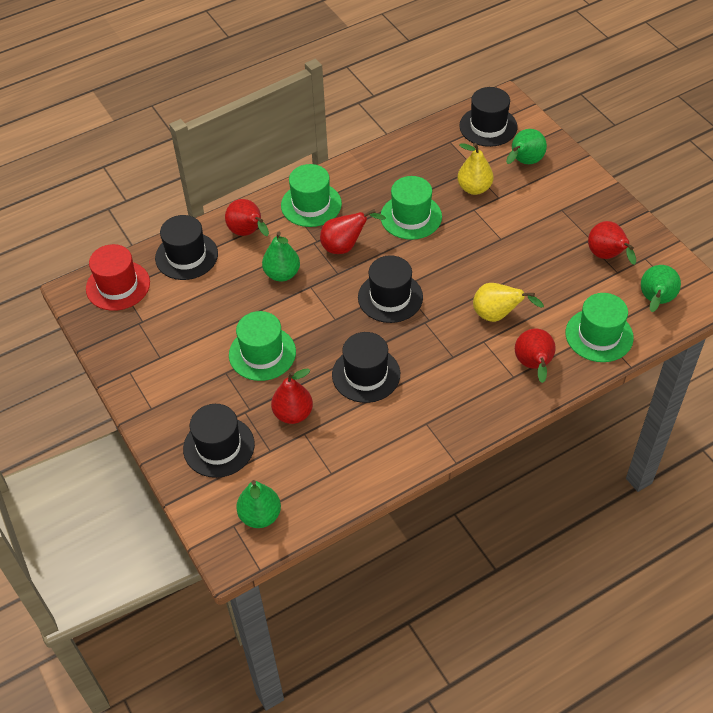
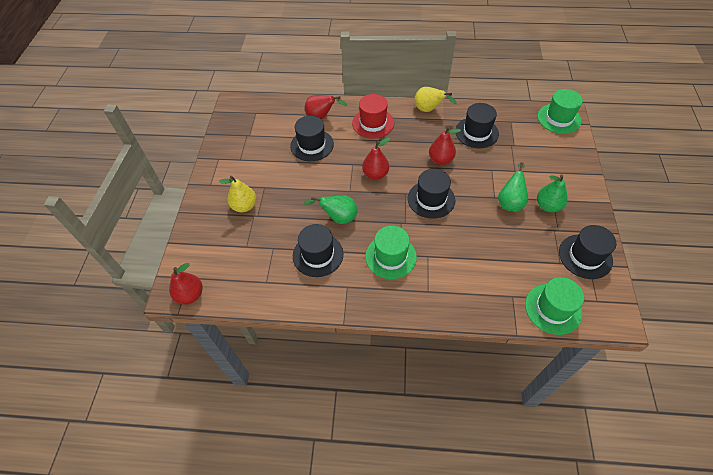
green hat: 4 -> 3
green pear: 4 -> 3
red pear: 5 -> 4

